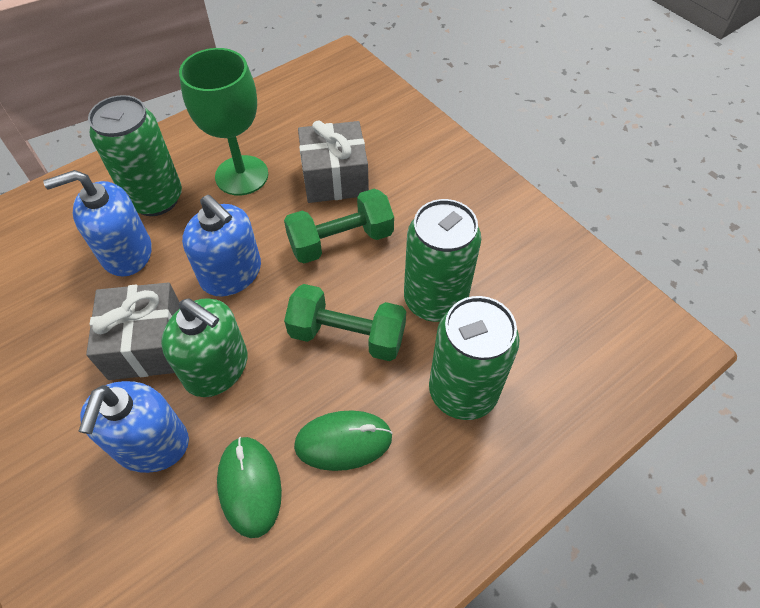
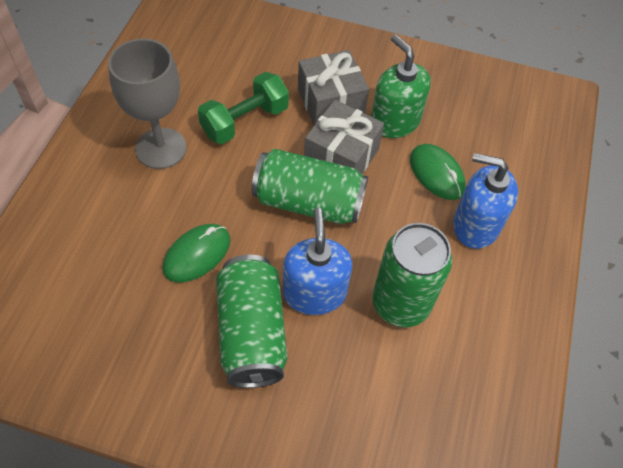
blue soap dispenser: 3 -> 2
green dumbbell: 2 -> 1
green goblet: 1 -> 0
grey goblet: 0 -> 1

